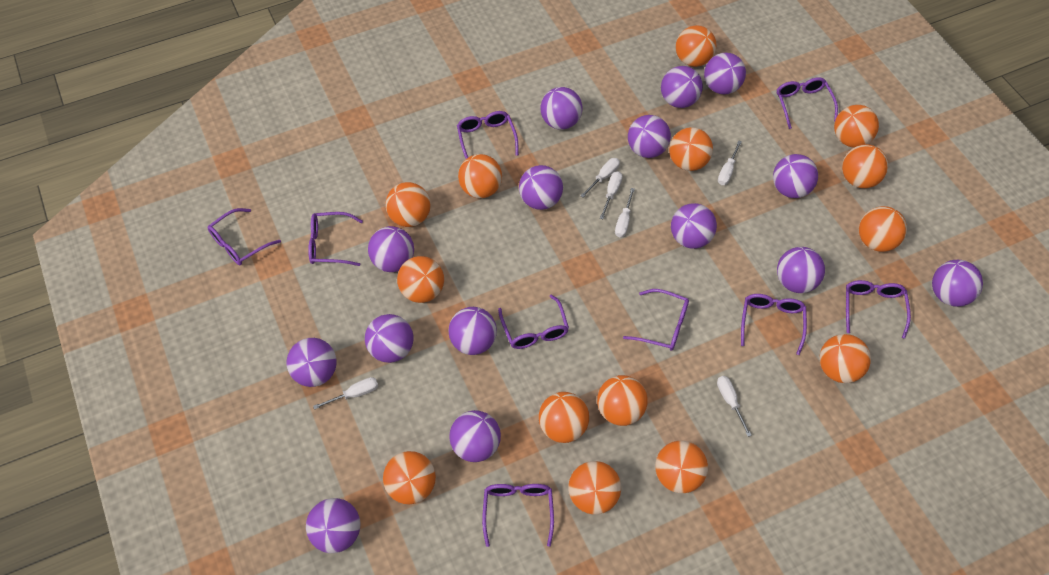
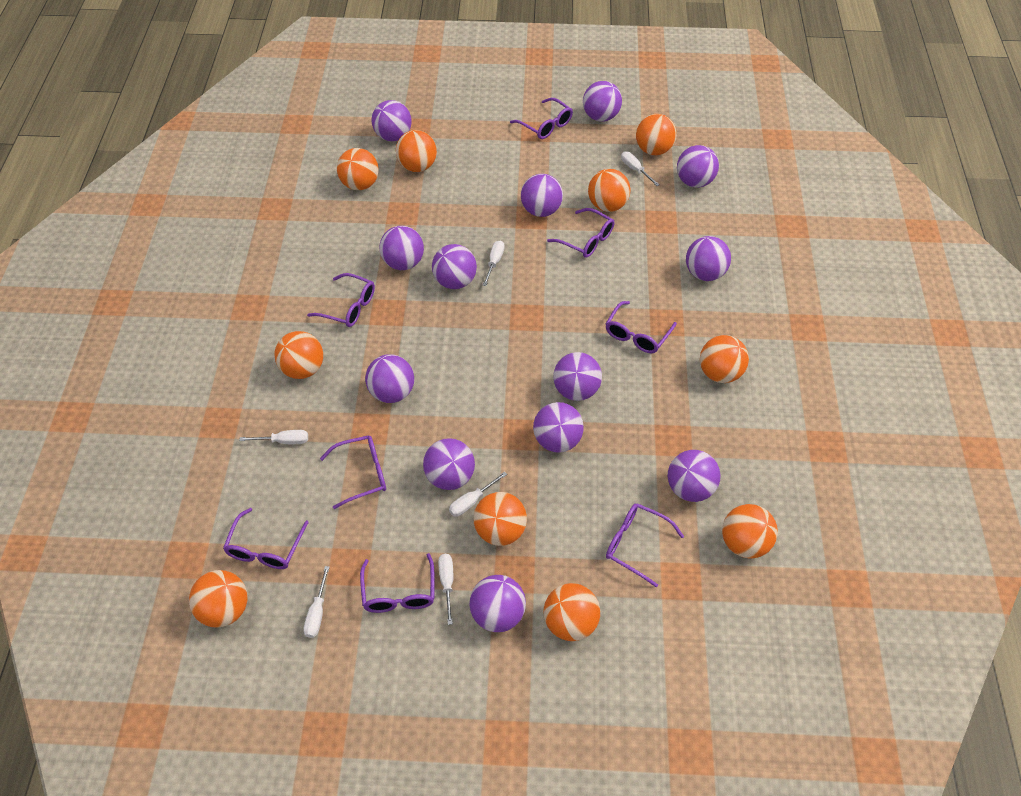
orange ball: 14 -> 10
purple ball: 15 -> 13
purple glasses: 9 -> 8

